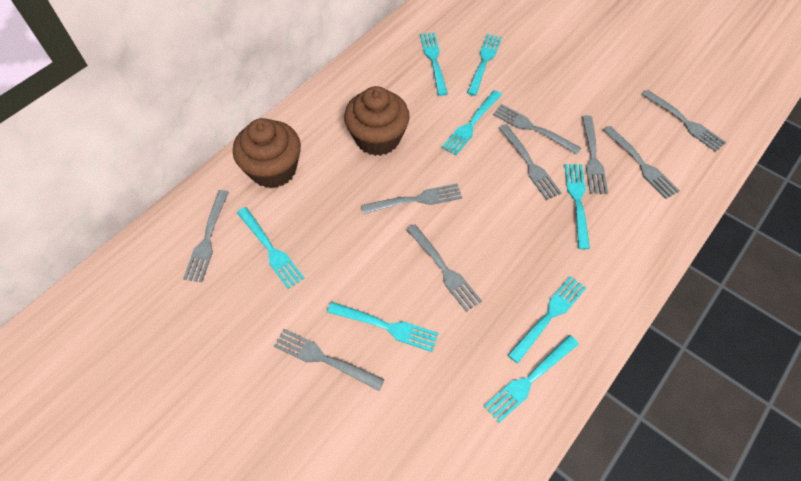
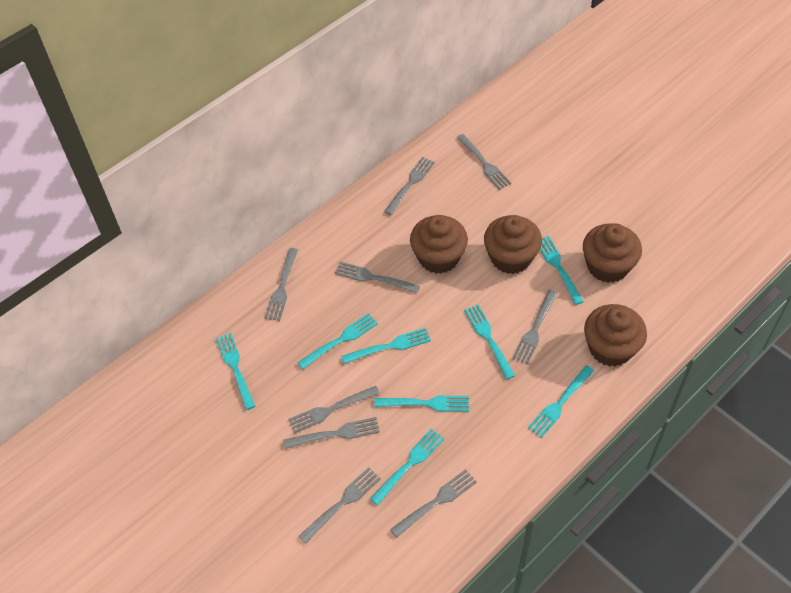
brown cupcake: 2 -> 4

